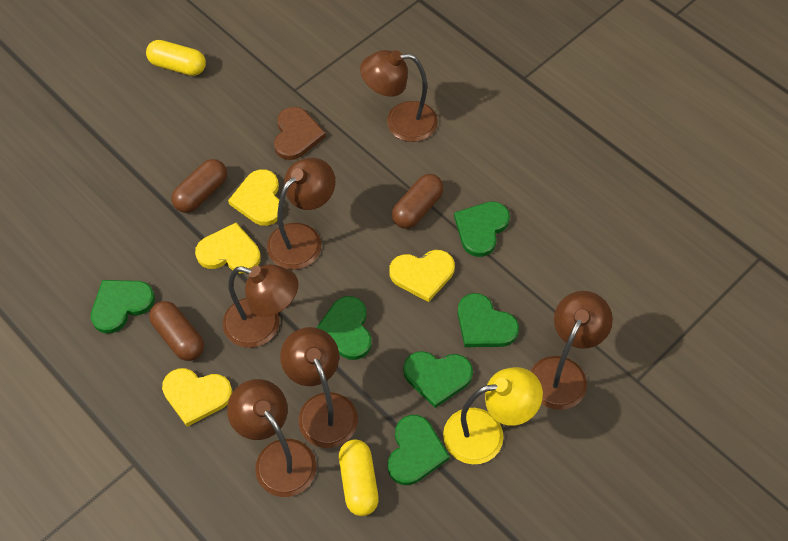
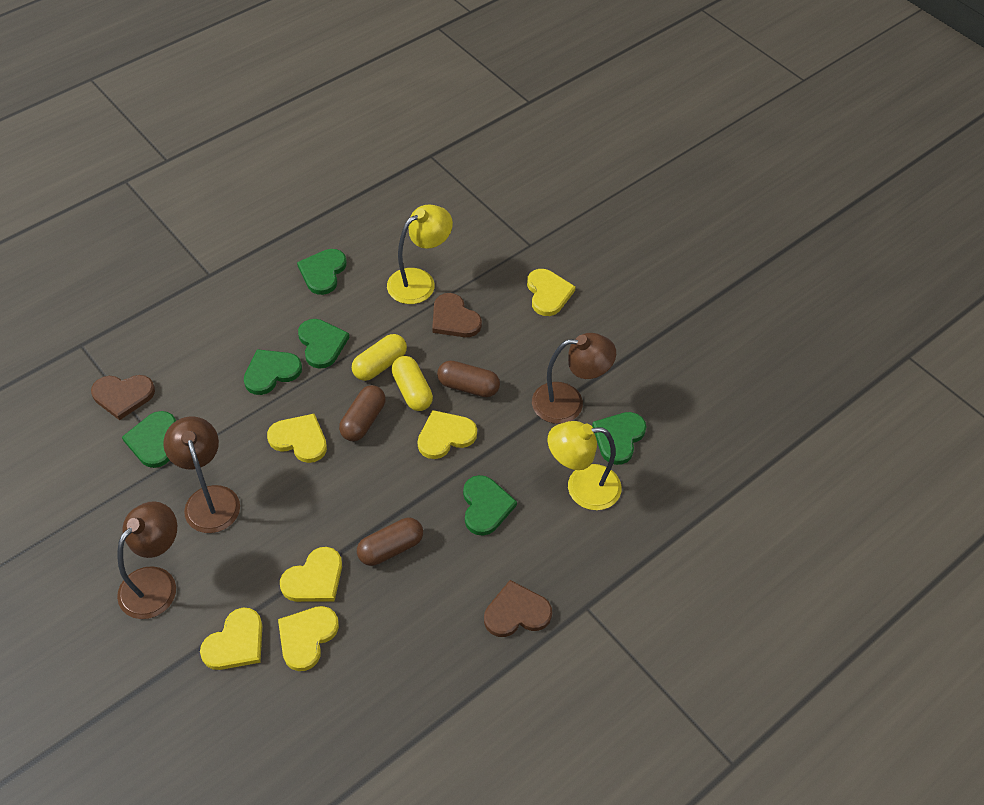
brown heart: 1 -> 3
brown lamp: 6 -> 3
yellow heart: 4 -> 6
yellow lamp: 1 -> 2

